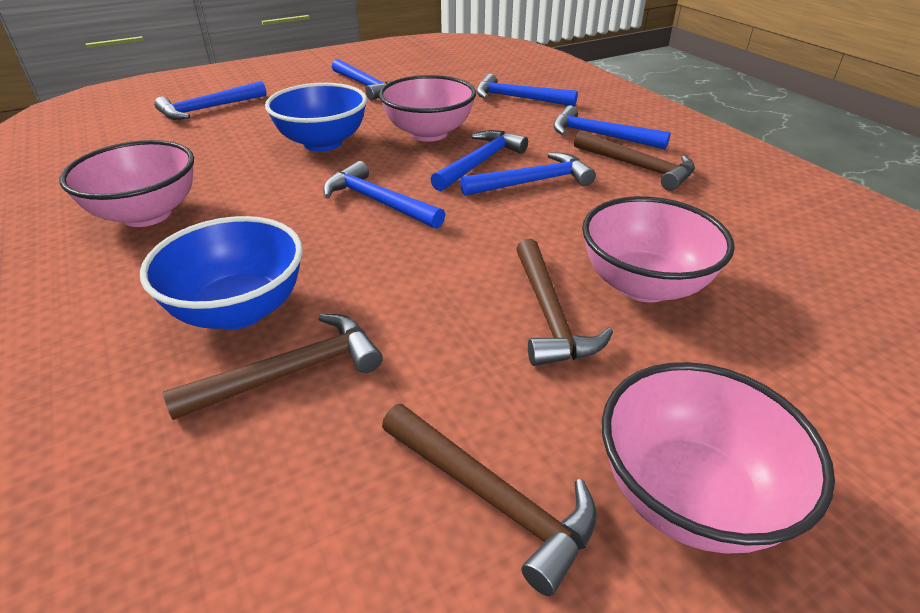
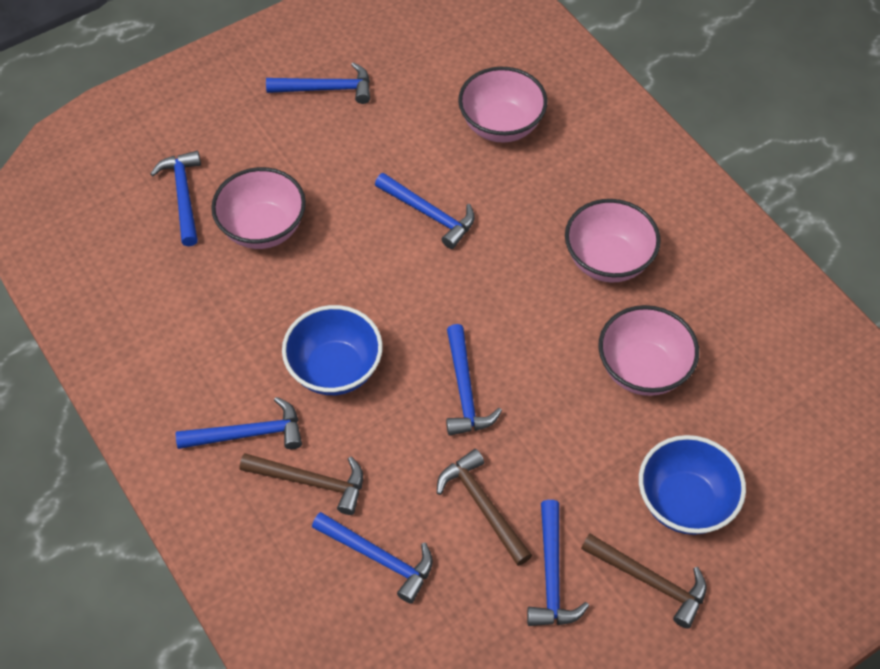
brown hammer: 4 -> 3

